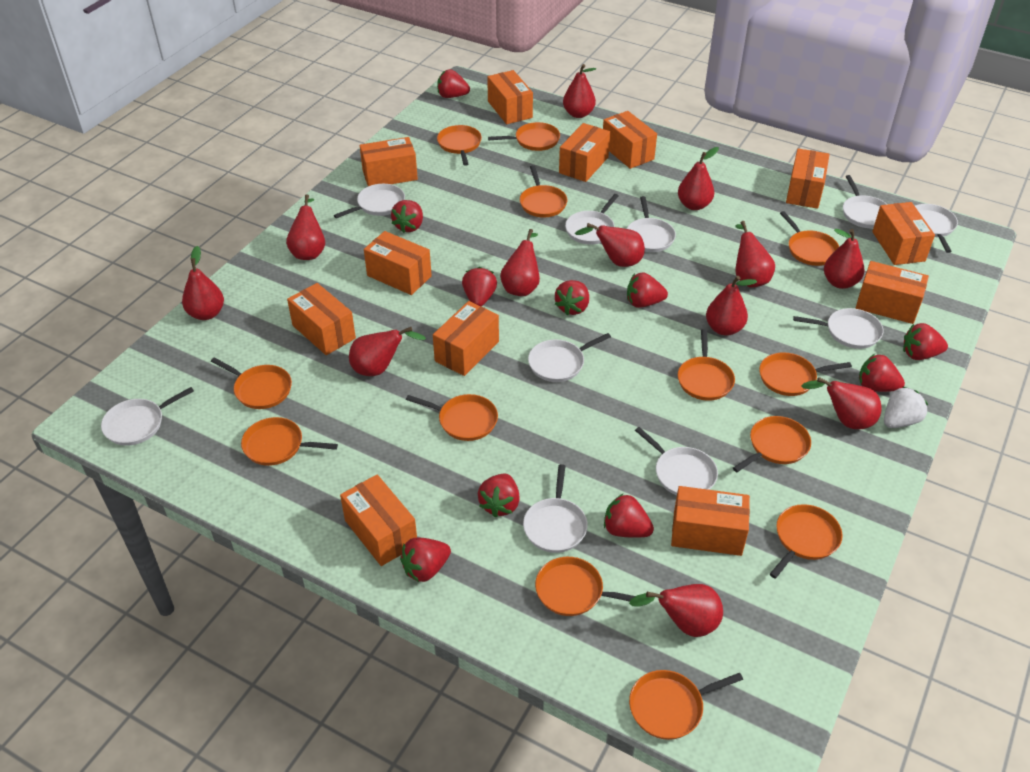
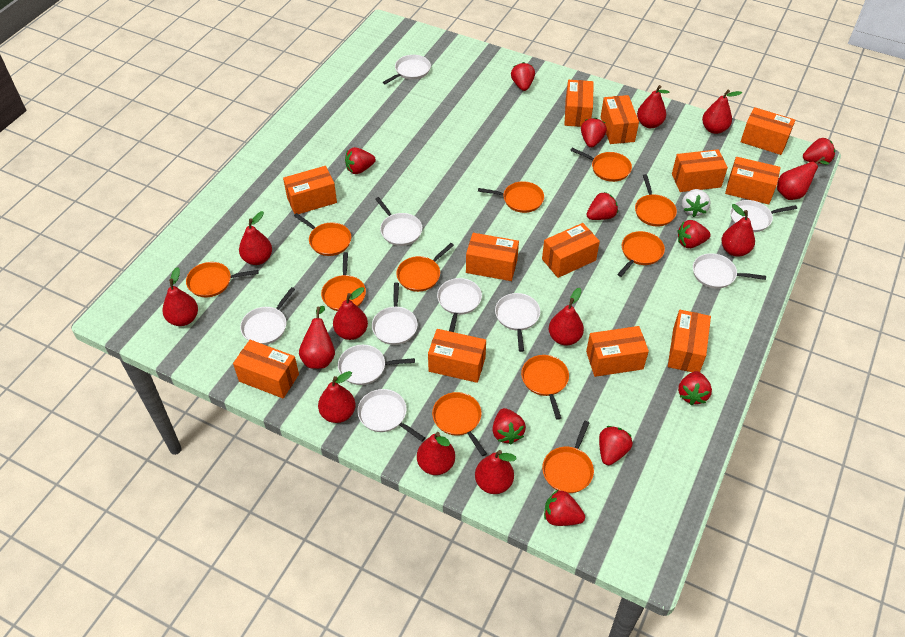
orange pan: 13 -> 11

